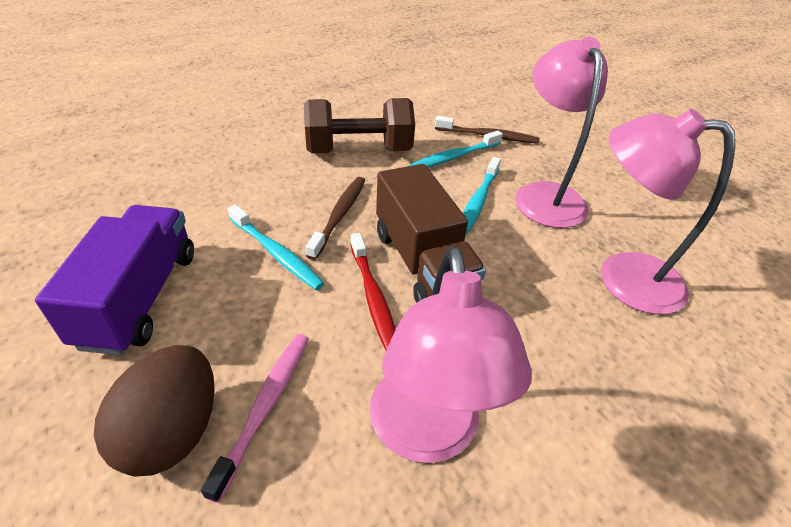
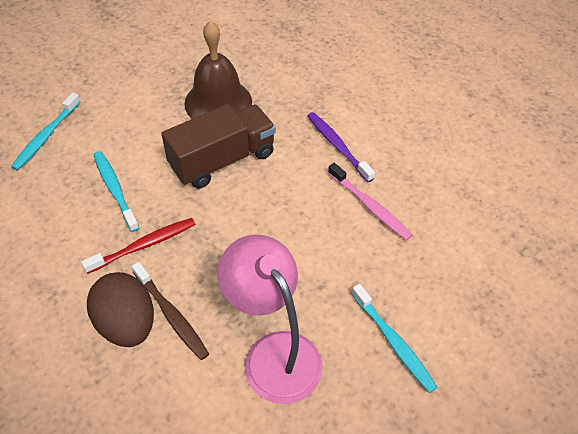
brown bell: 0 -> 1
brown dumbbell: 1 -> 0
brown toothbrush: 2 -> 1
pink lamp: 3 -> 1
purple toothbrush: 0 -> 1
purple truck: 1 -> 0

